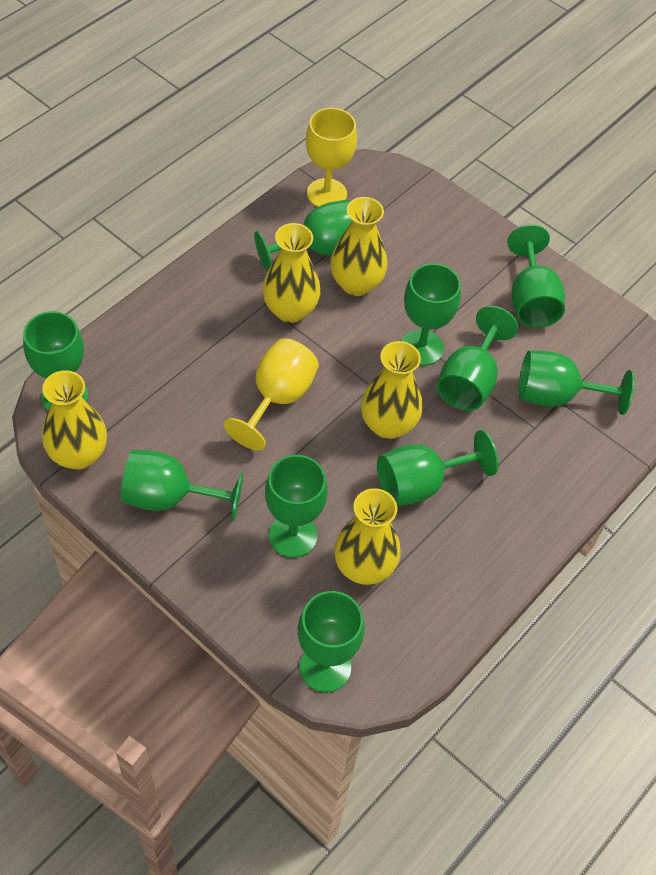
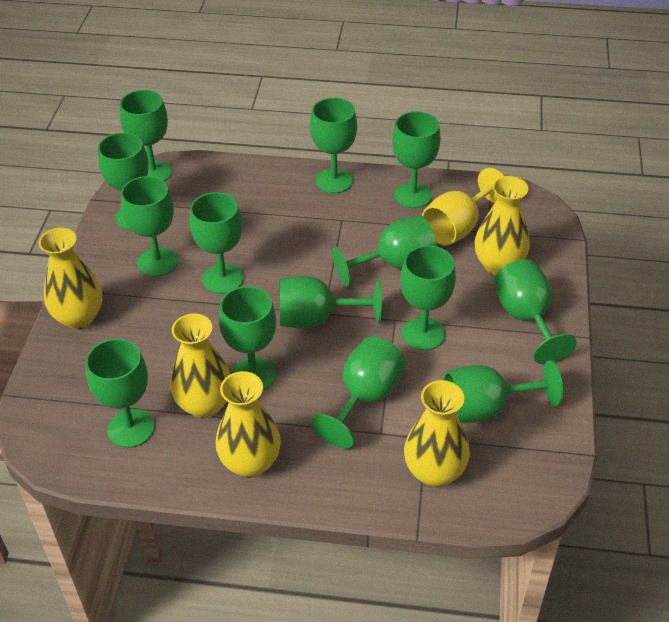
green goblet: 10 -> 14
yellow goblet: 2 -> 1

